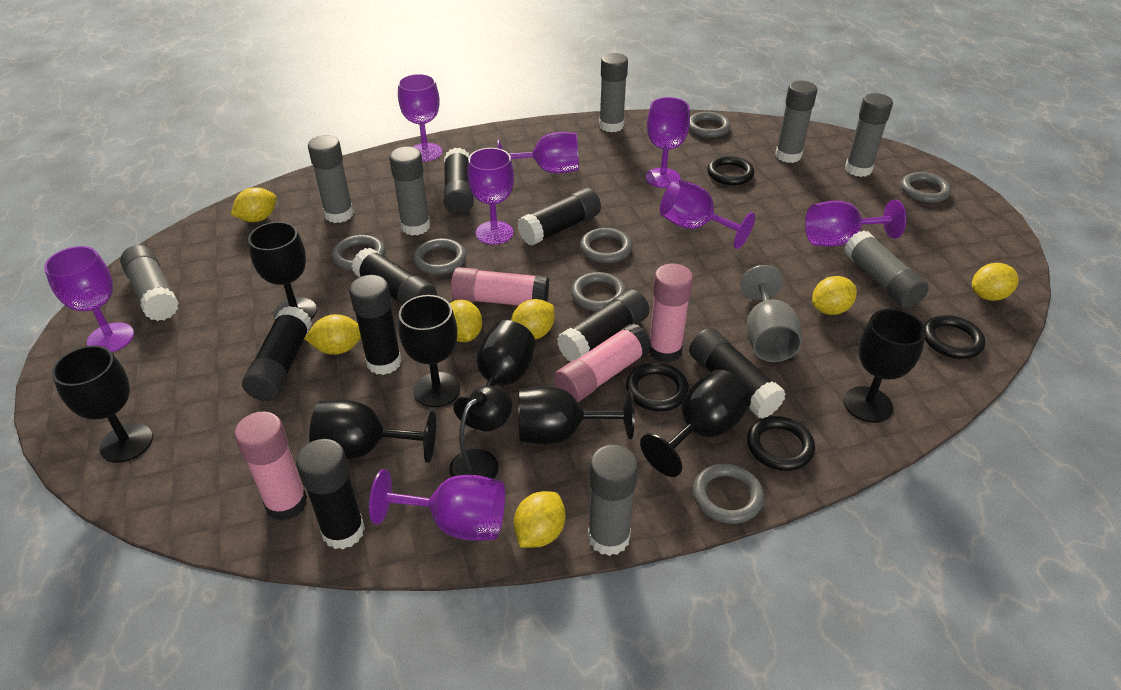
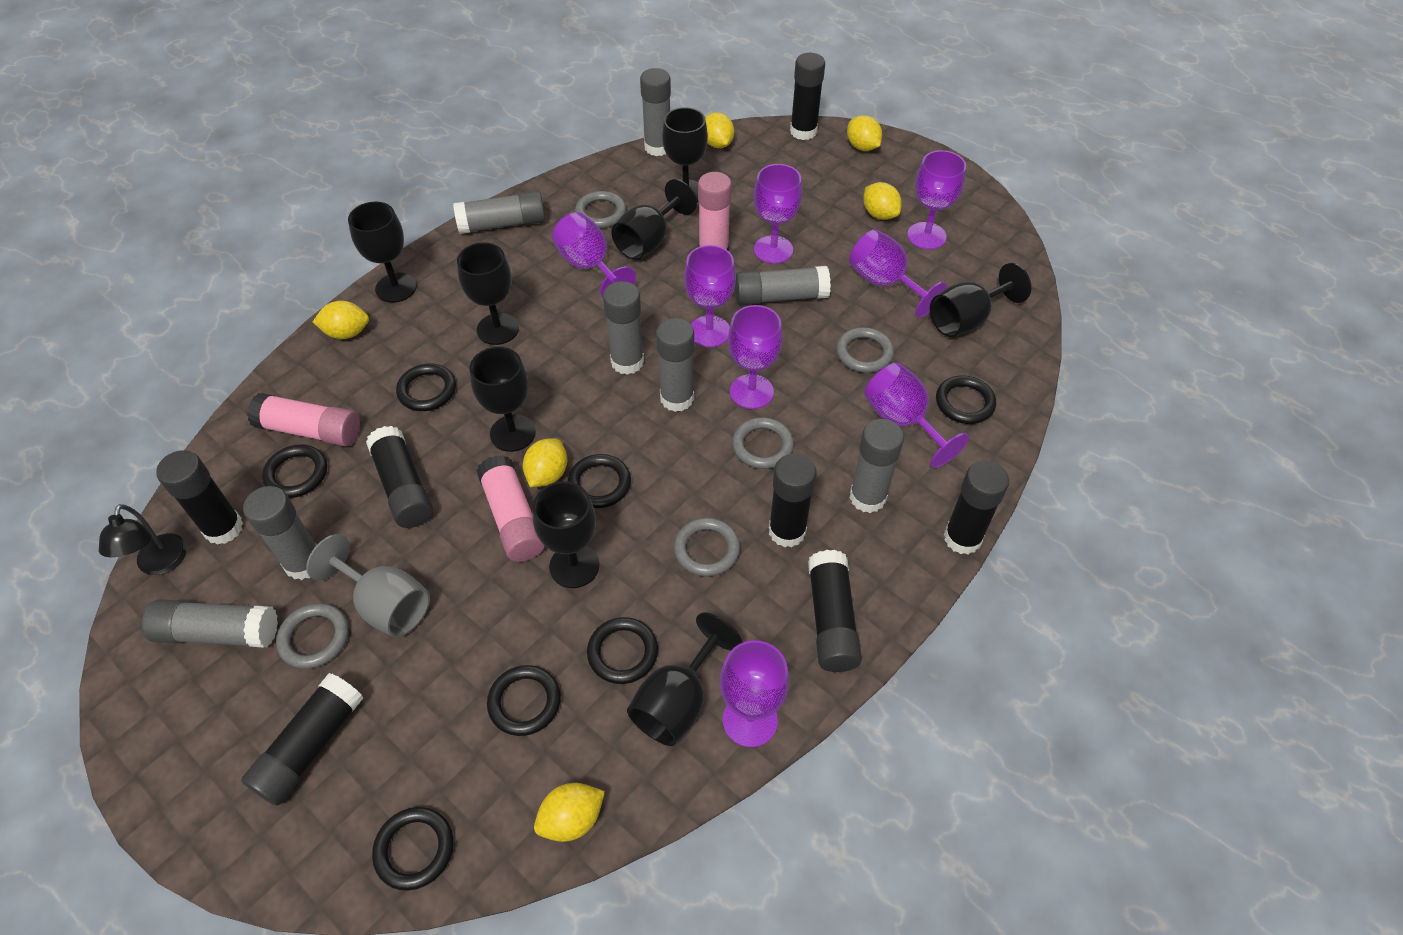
black glue stick: 8 -> 7
black ring: 4 -> 7
grey ring: 7 -> 5
pink glue stick: 4 -> 3
yellow lemon: 7 -> 6

